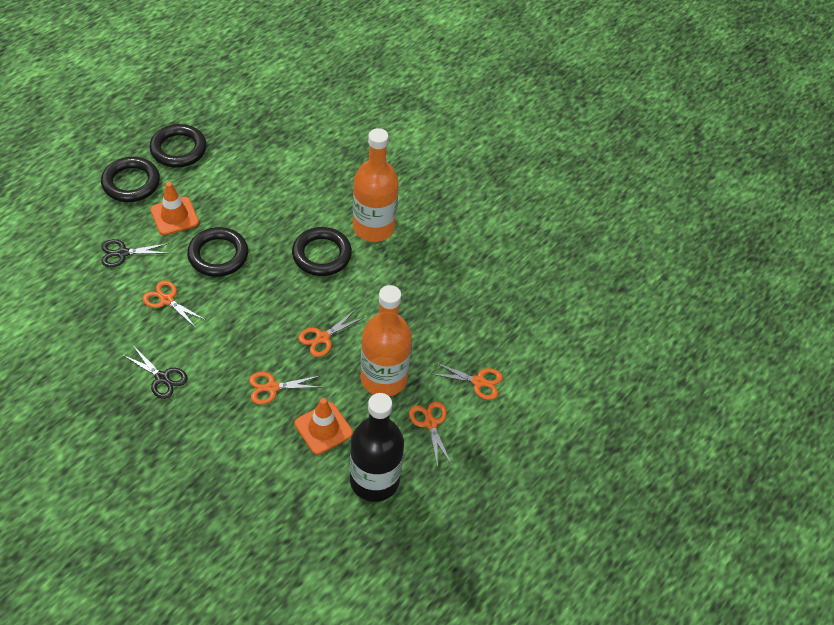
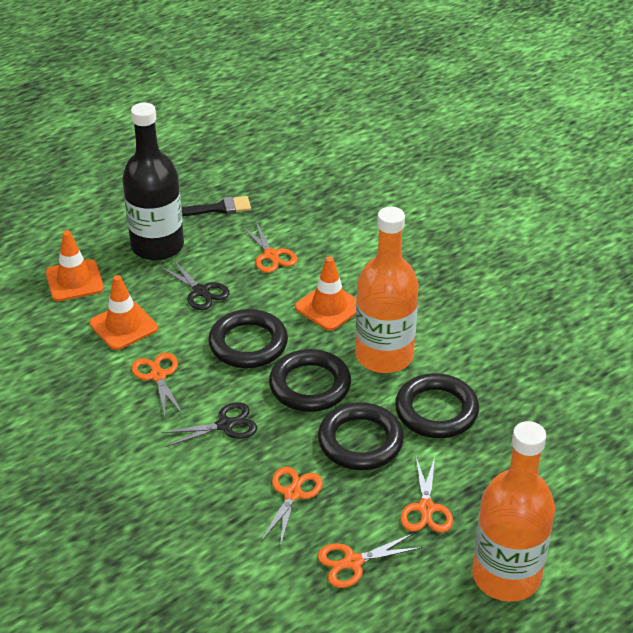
black brush: 0 -> 1
orange traffic cone: 2 -> 3

